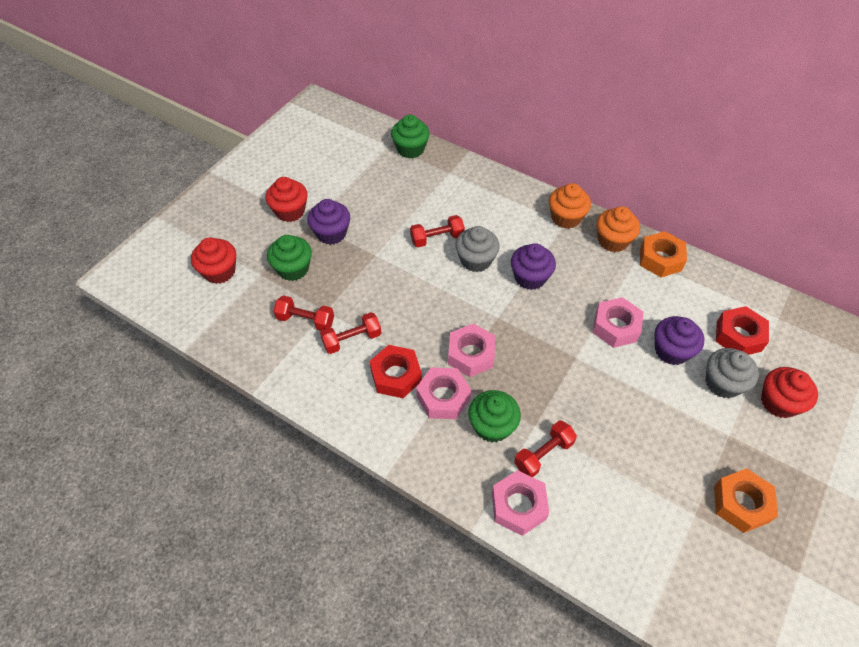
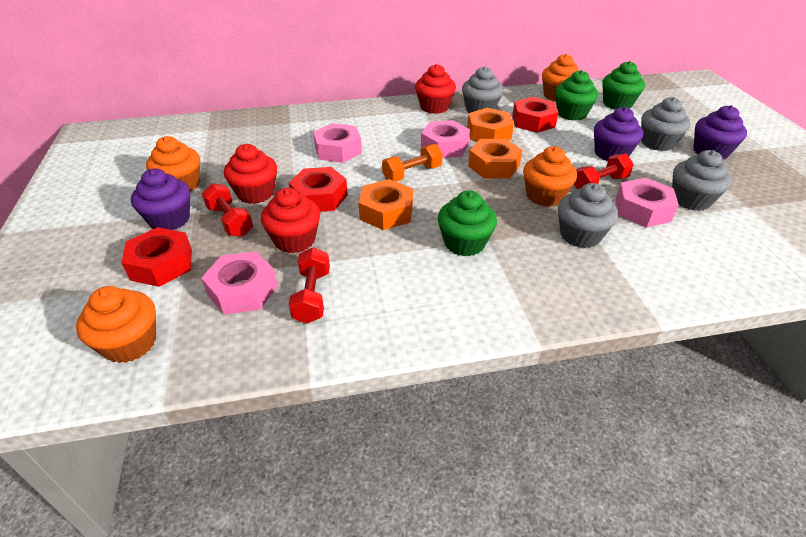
grey cupcake: 2 -> 4
orange cupcake: 2 -> 4
orange dumbbell: 0 -> 1
orange nut: 2 -> 3
red dumbbell: 4 -> 3
red nut: 2 -> 3

